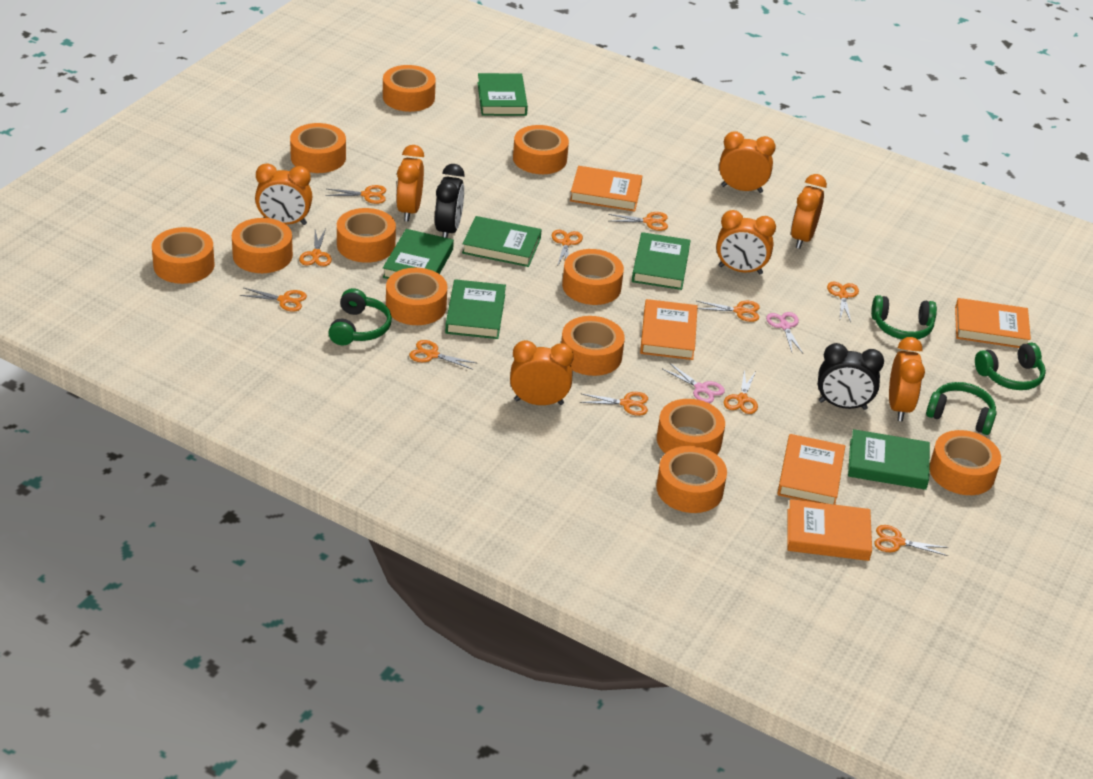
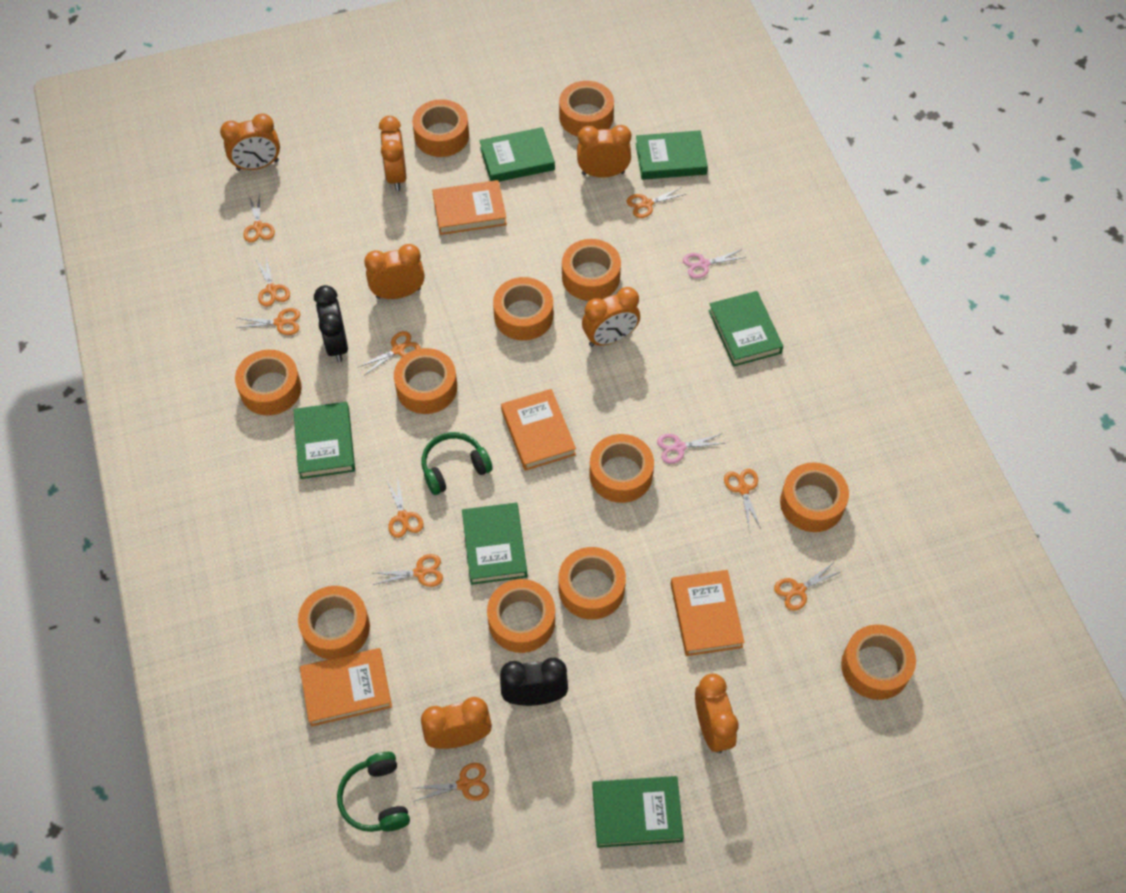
green headphones: 4 -> 2
orange book: 5 -> 4
orange scissors: 11 -> 10

